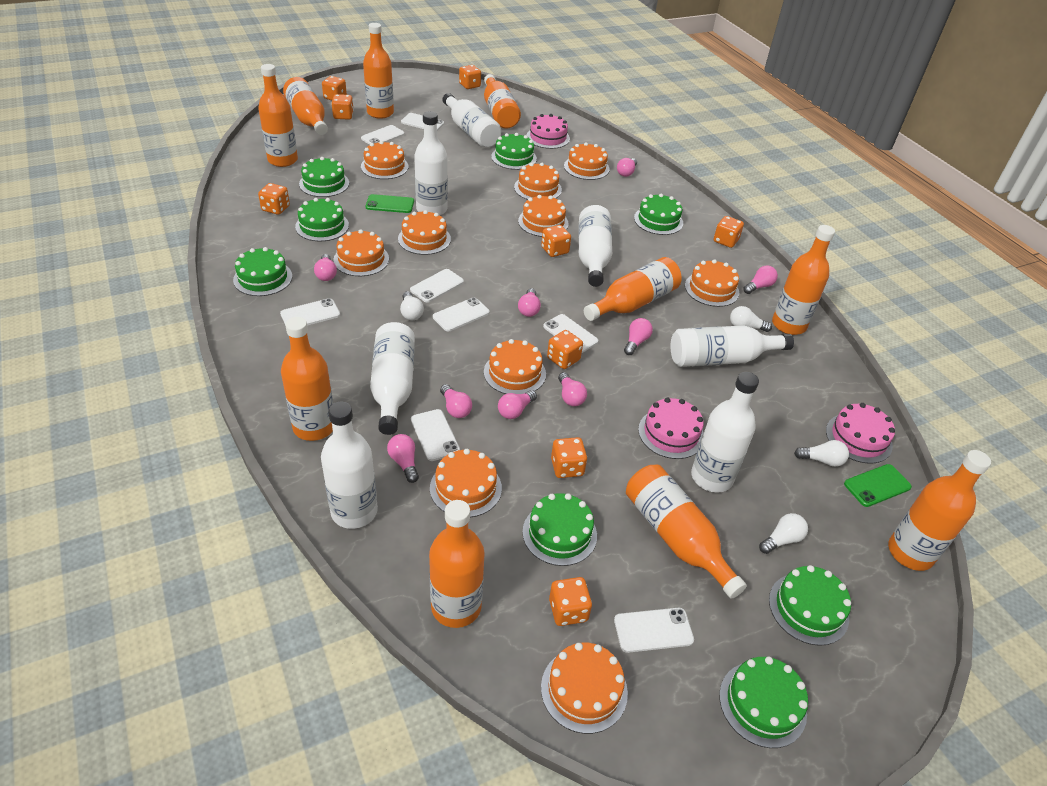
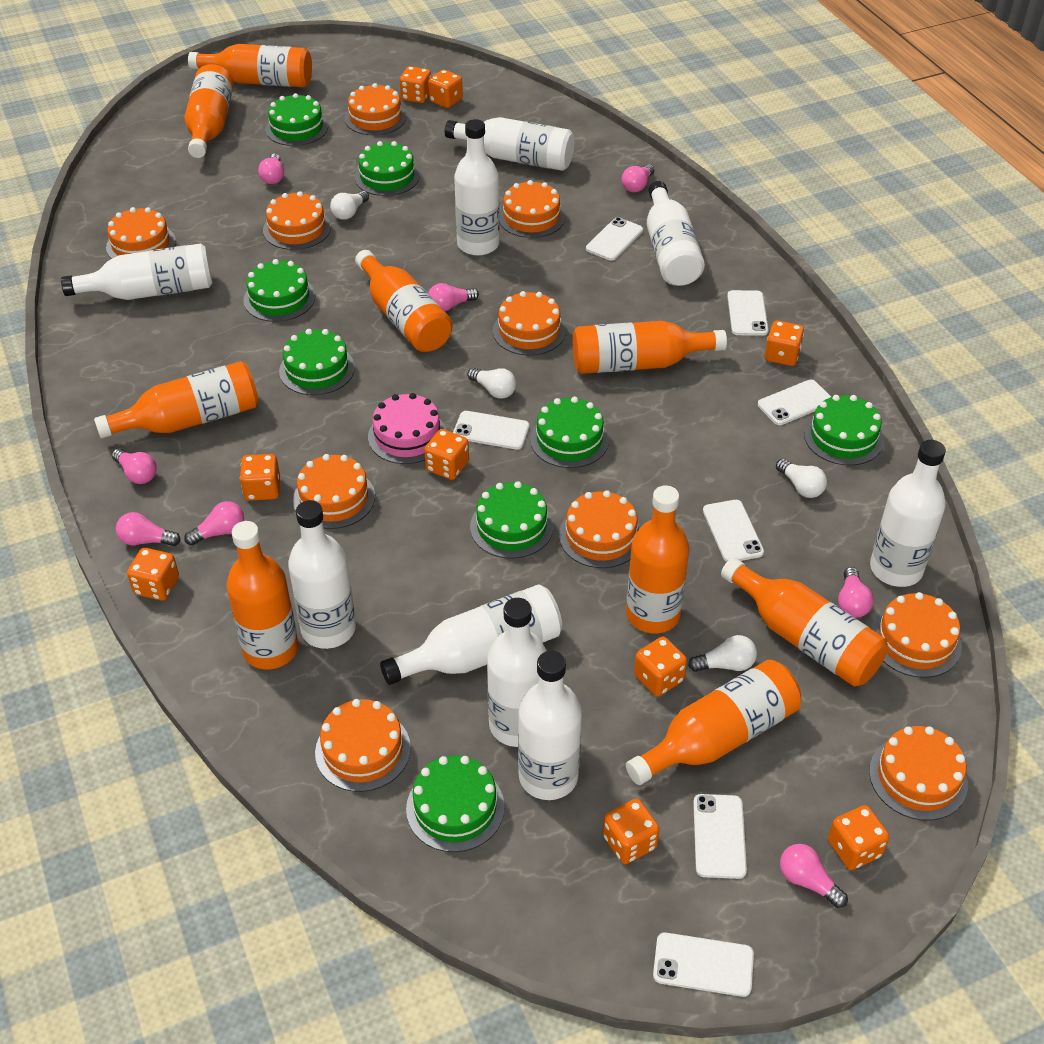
green phone: 2 -> 0
orange bottle: 10 -> 9
pink cake: 3 -> 1
pink light bulb: 9 -> 8
white bottle: 7 -> 9
white phone: 8 -> 7

